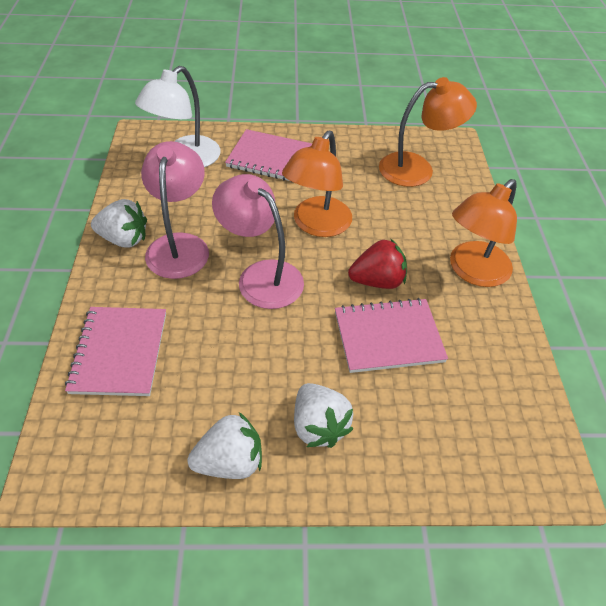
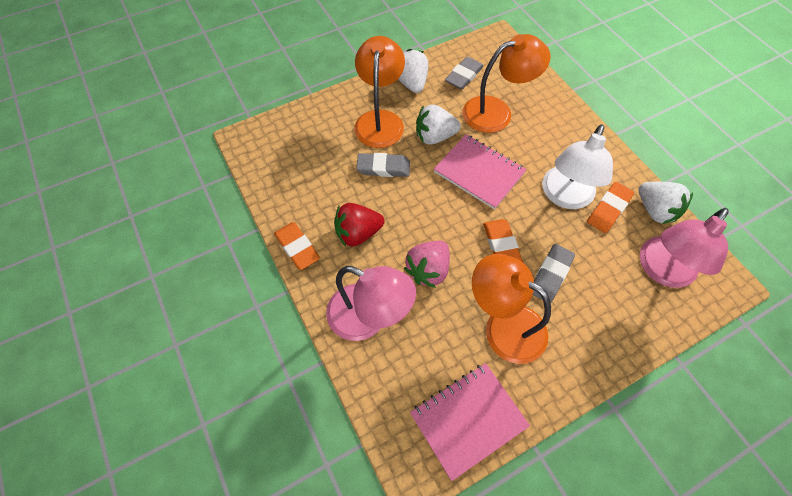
grey eraser: 0 -> 3
orange eraser: 0 -> 3
pink notebook: 3 -> 2
pink strawberry: 0 -> 1

